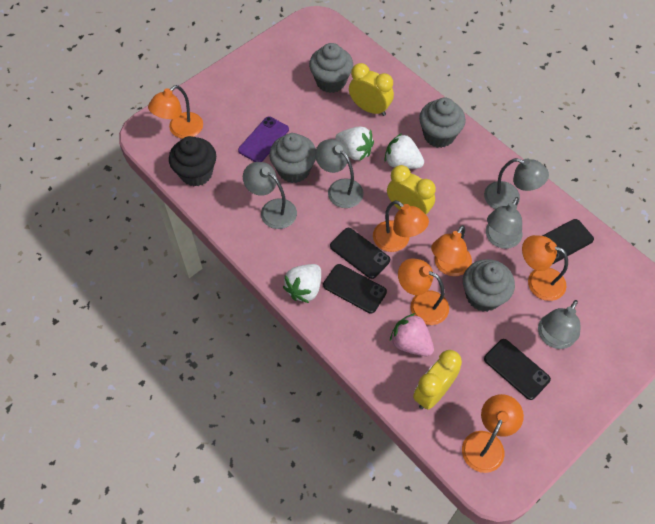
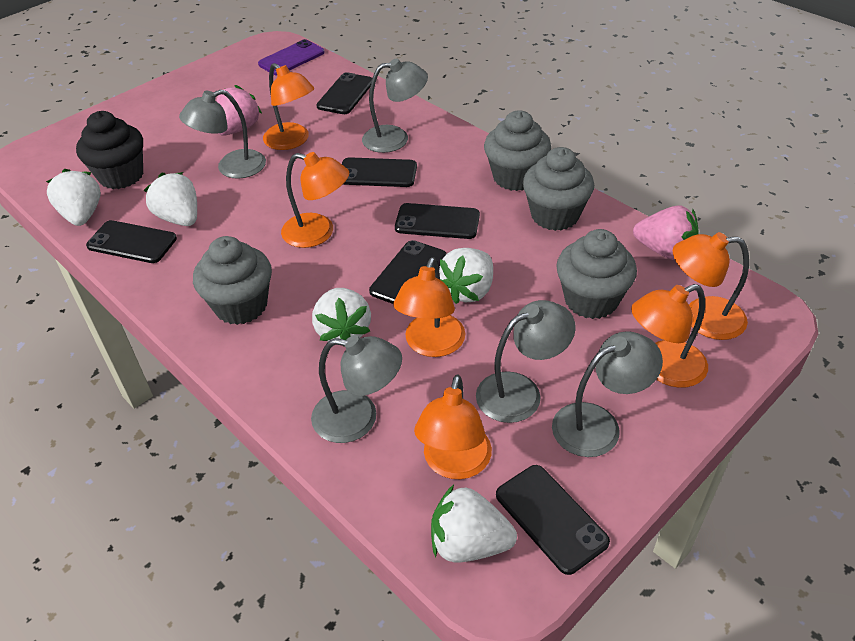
black phone: 4 -> 6
pink strawberry: 1 -> 2
white strawberry: 3 -> 5
yellow clock: 3 -> 0

